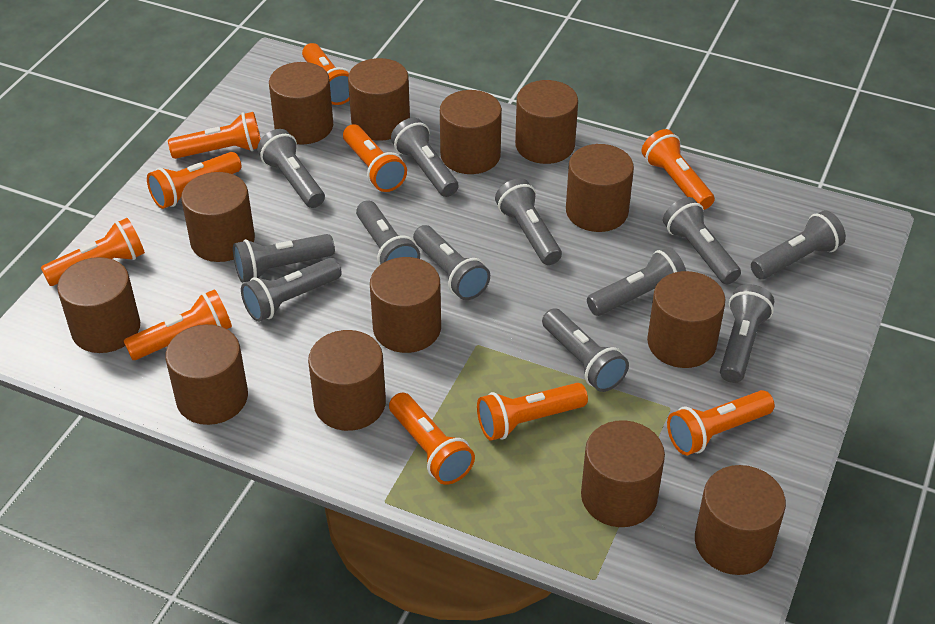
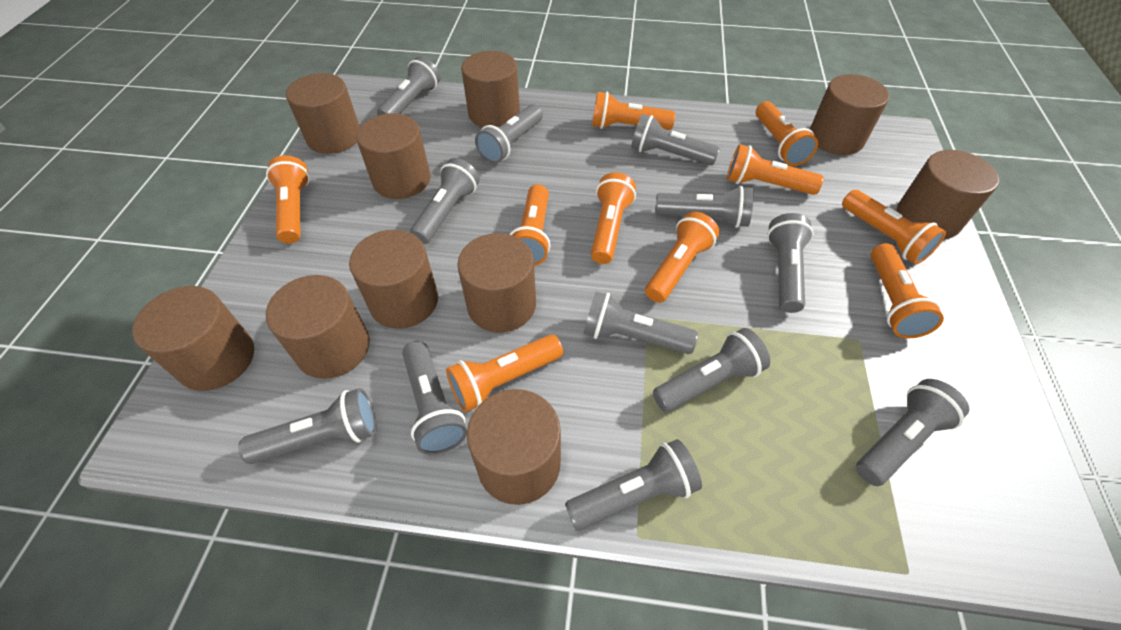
brown cylinder: 13 -> 10

